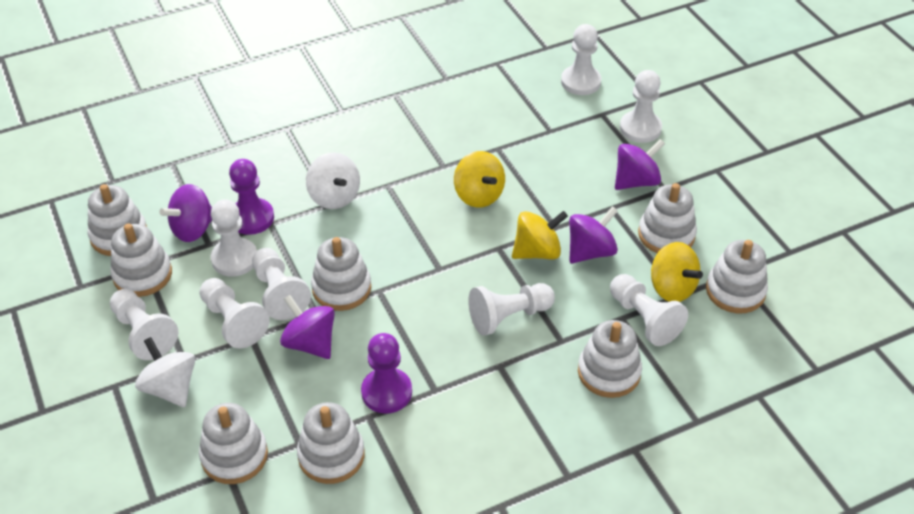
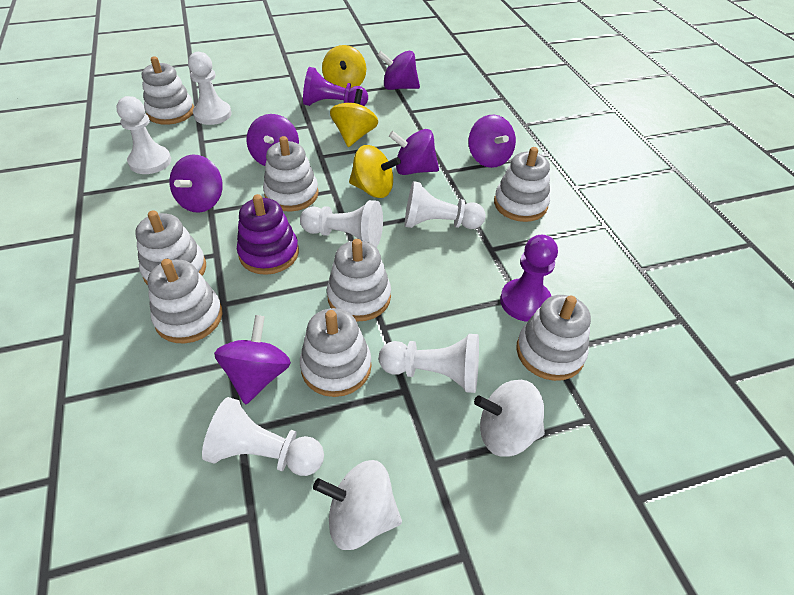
purple spinning top: 4 -> 6
purple stacking toy: 0 -> 1
white pawn: 8 -> 6

